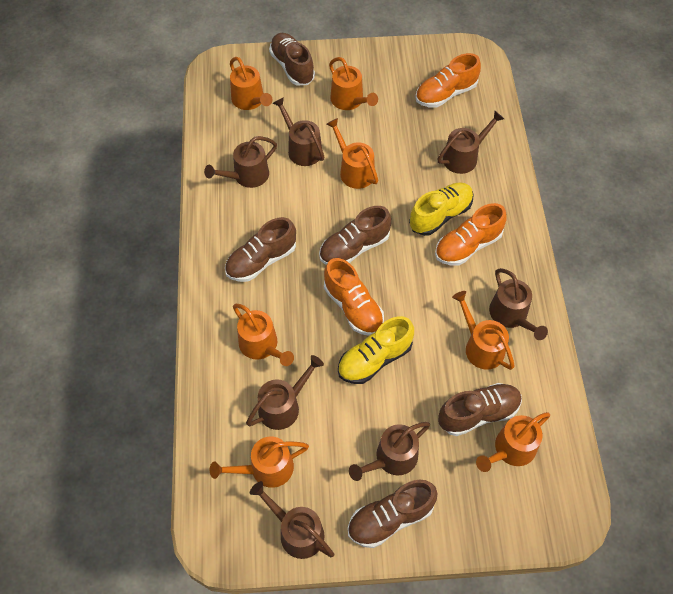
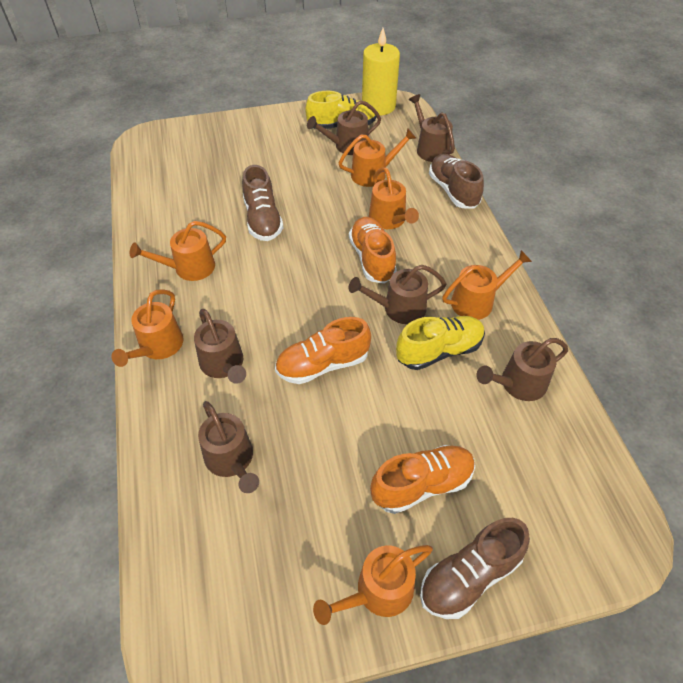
brown shoe: 5 -> 3
brown watering can: 7 -> 6
orange watering can: 7 -> 6
yellow candle: 0 -> 1

